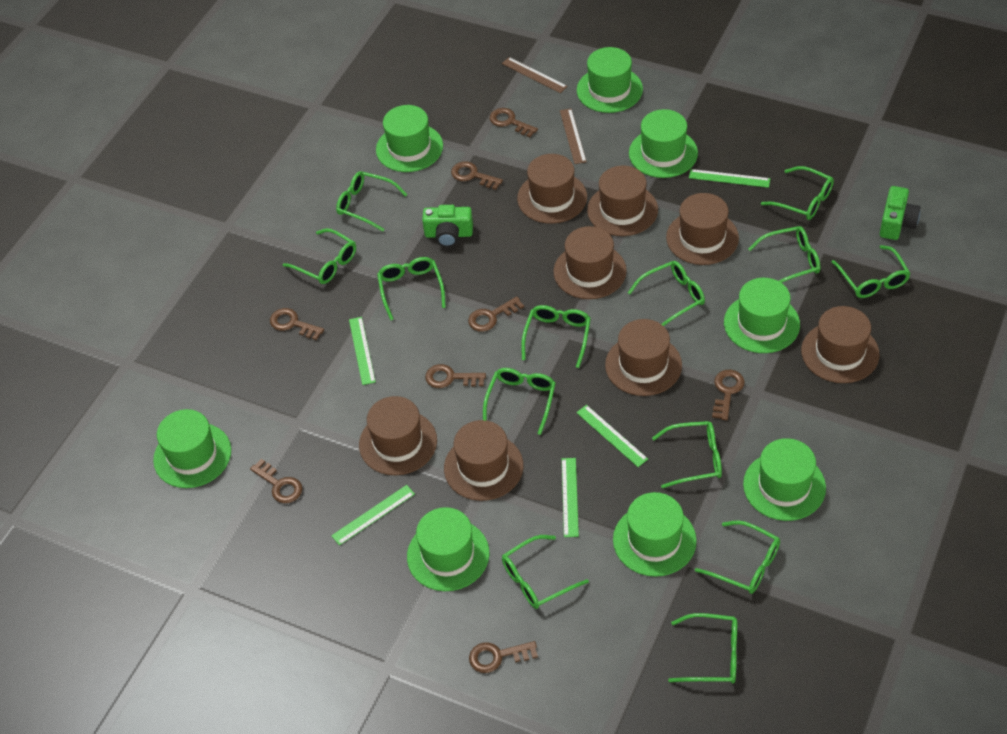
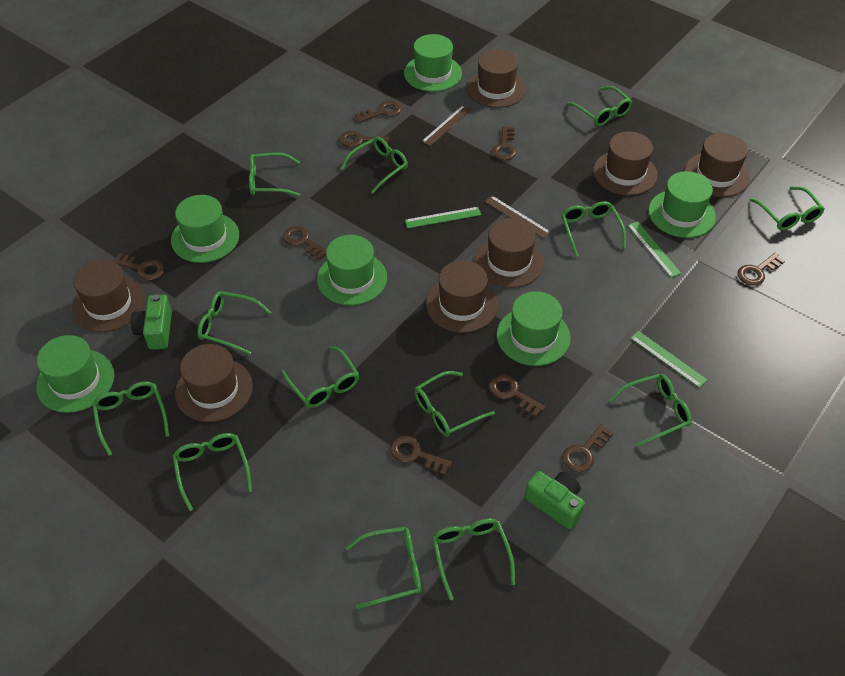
brown hat: 8 -> 7
brown key: 8 -> 9
green hat: 8 -> 6
green ruler: 5 -> 3

